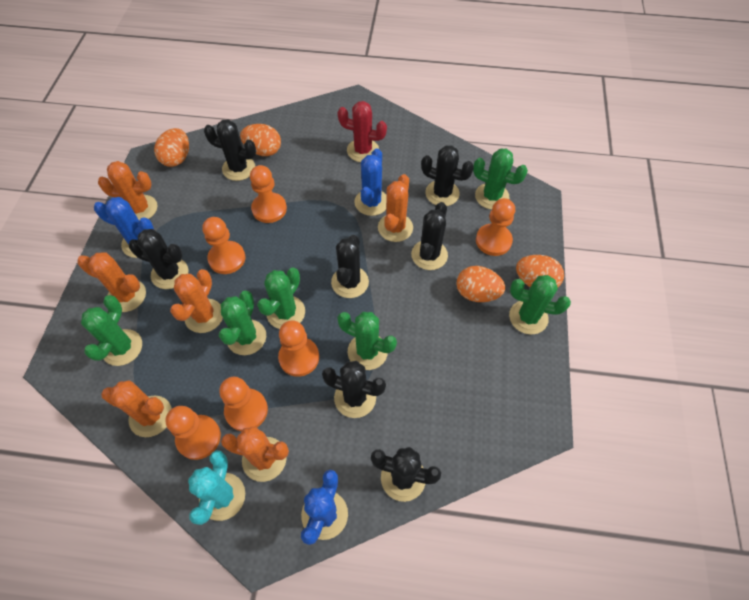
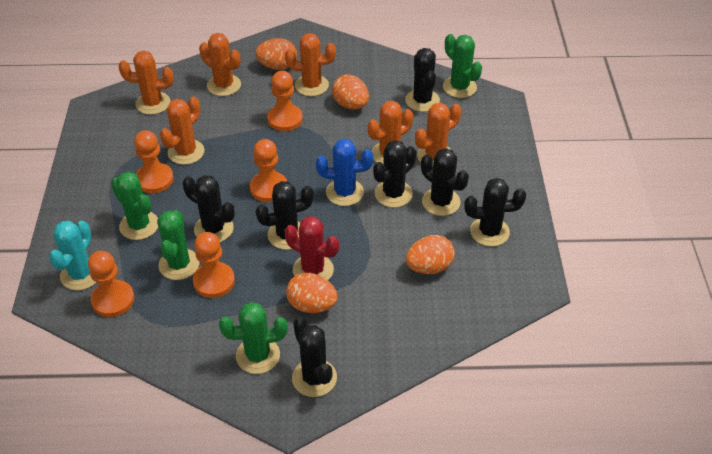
blue cactus: 3 -> 1
green cactus: 6 -> 4
orange pawn: 6 -> 5

